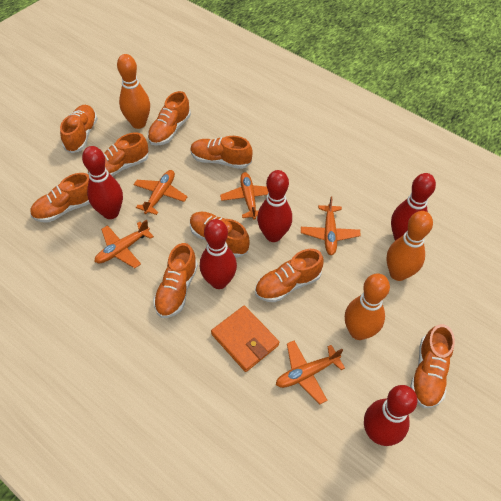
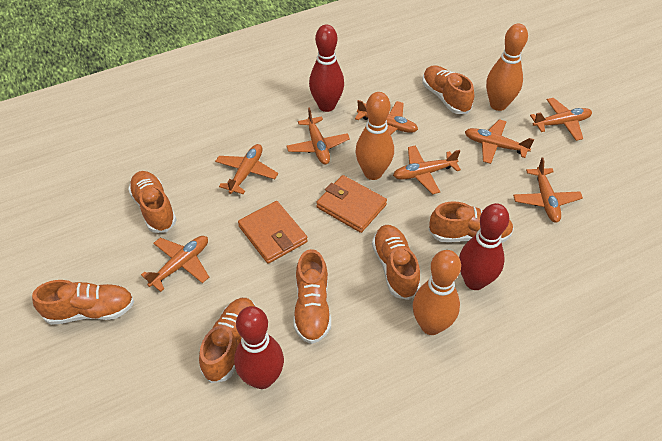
orange plane: 5 -> 8
orange shoe: 9 -> 7
orange wallet: 1 -> 2
red bowling pin: 5 -> 3

